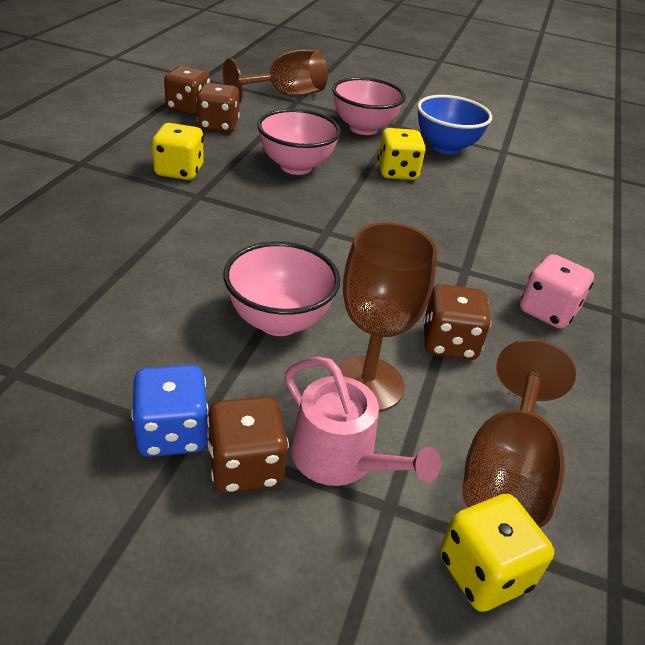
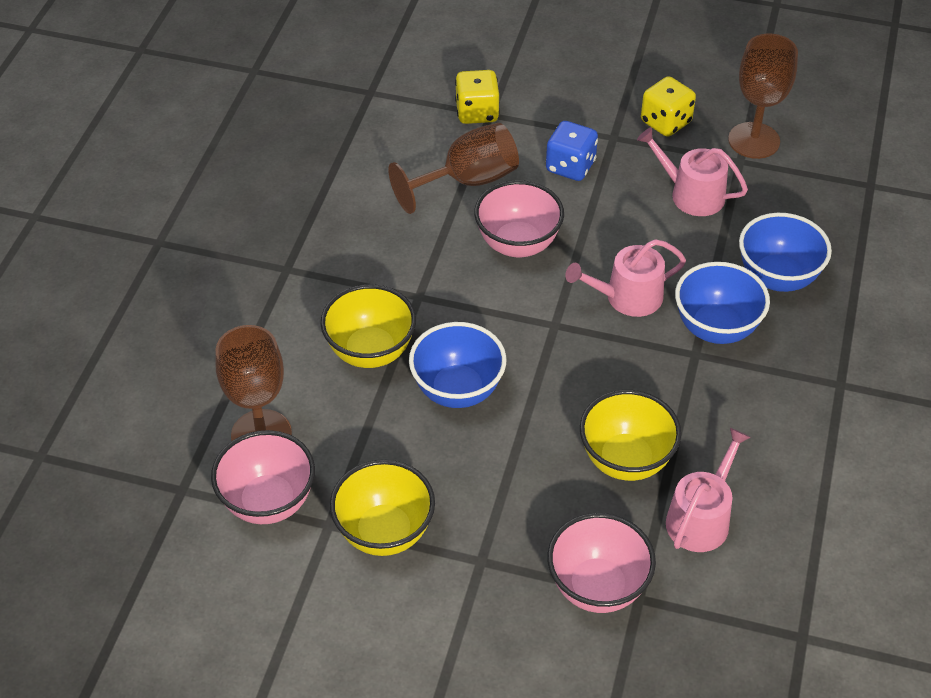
blue bowl: 1 -> 3
brown dice: 4 -> 0
pink dice: 1 -> 0
pink watering can: 1 -> 3
yellow bowl: 0 -> 3
yellow dice: 3 -> 2

